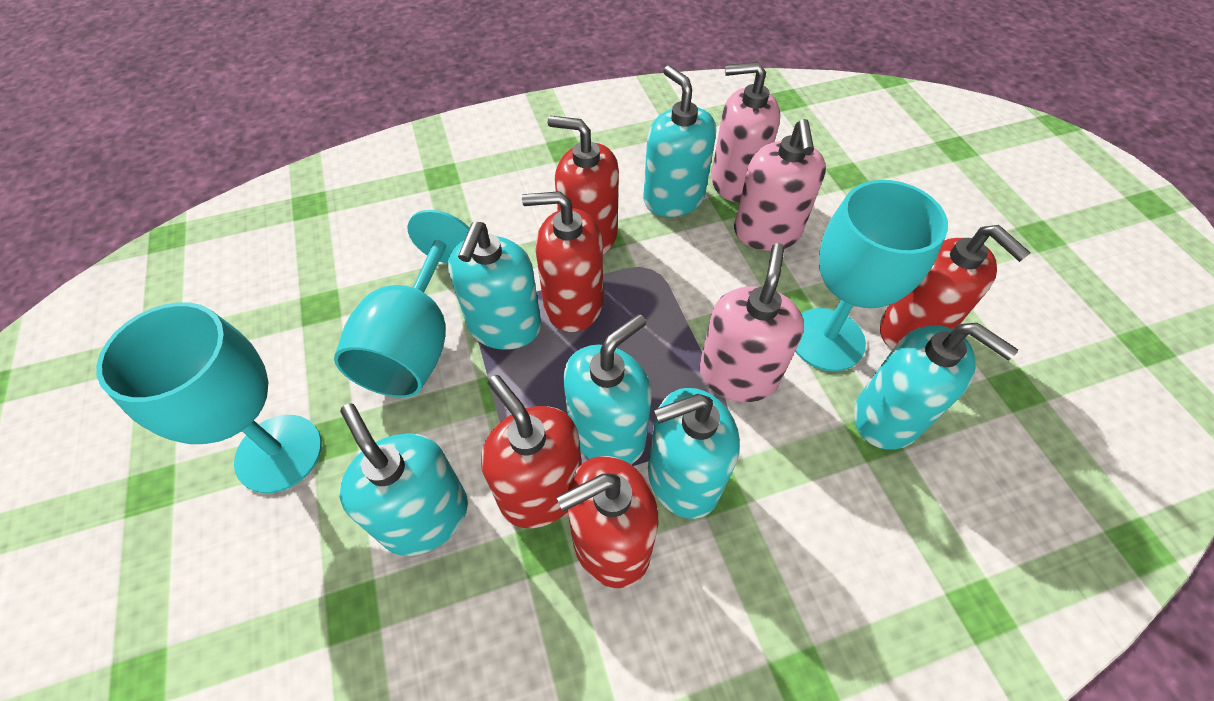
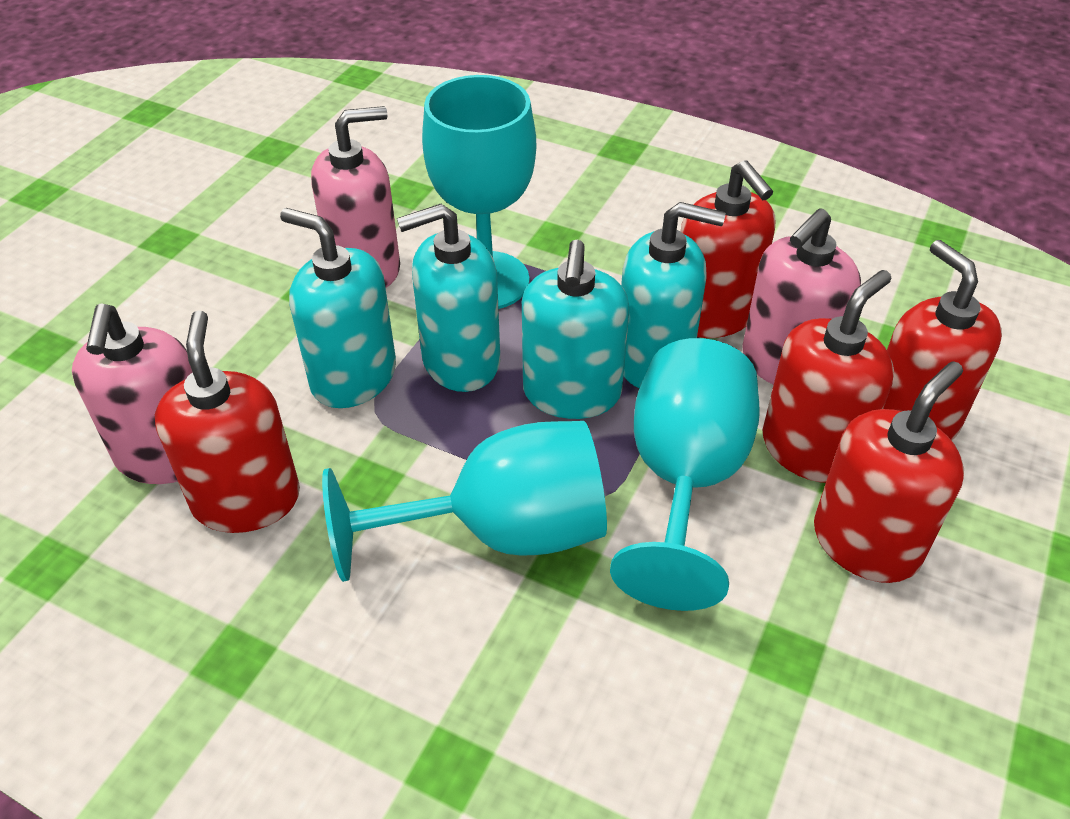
turquoise soap dispenser: 6 -> 4

